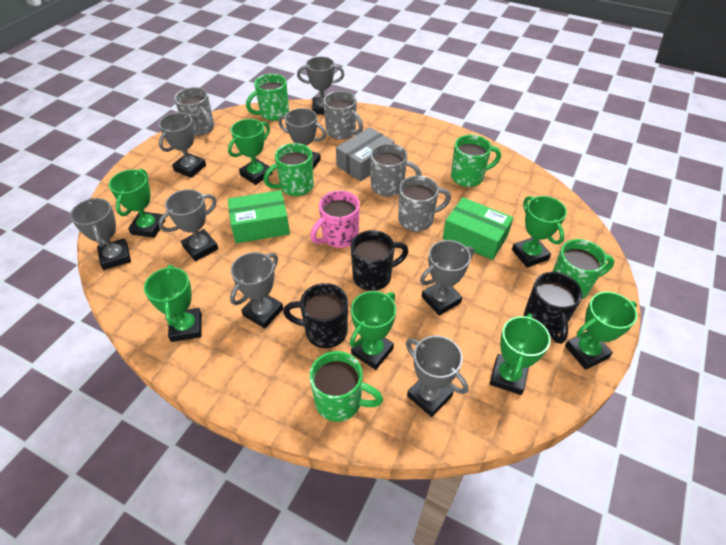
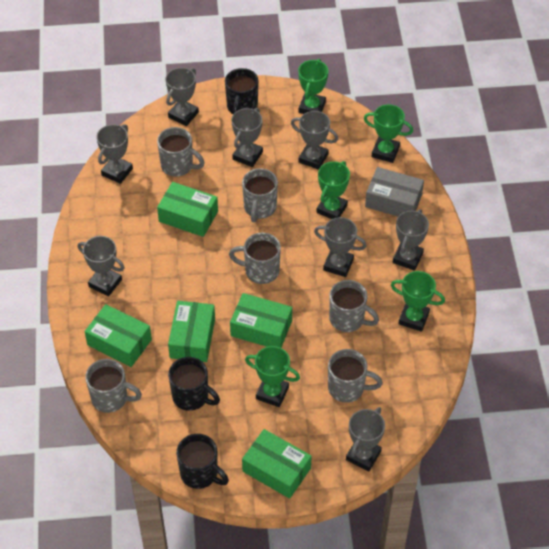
green box: 2 -> 5
green mug: 5 -> 0
green trophy: 7 -> 5
grey mug: 4 -> 6
pink mug: 1 -> 0

